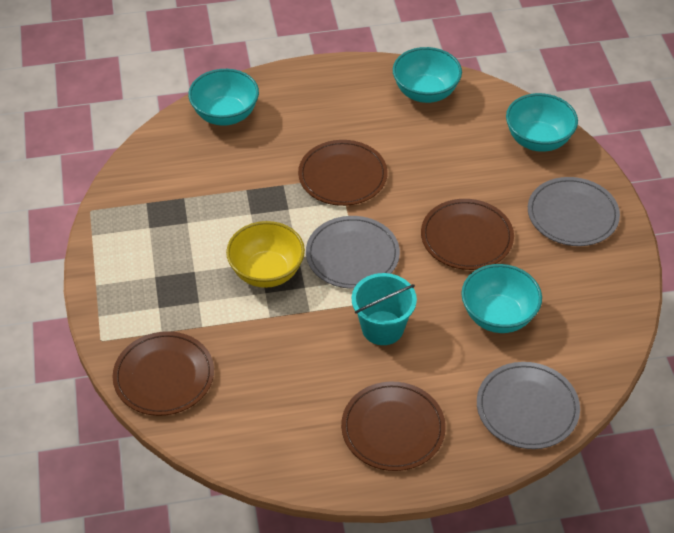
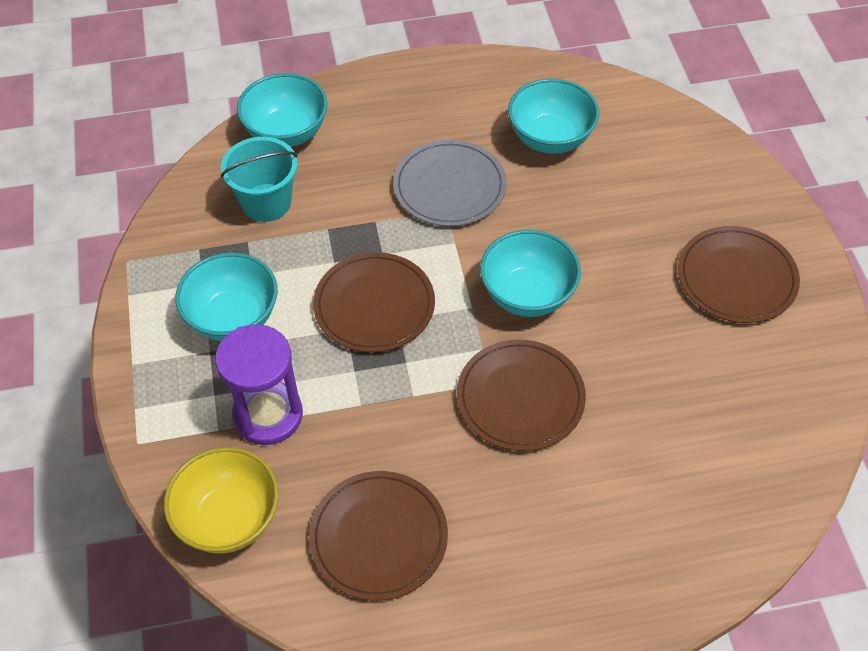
grey plate: 3 -> 1
purple hourglass: 0 -> 1

